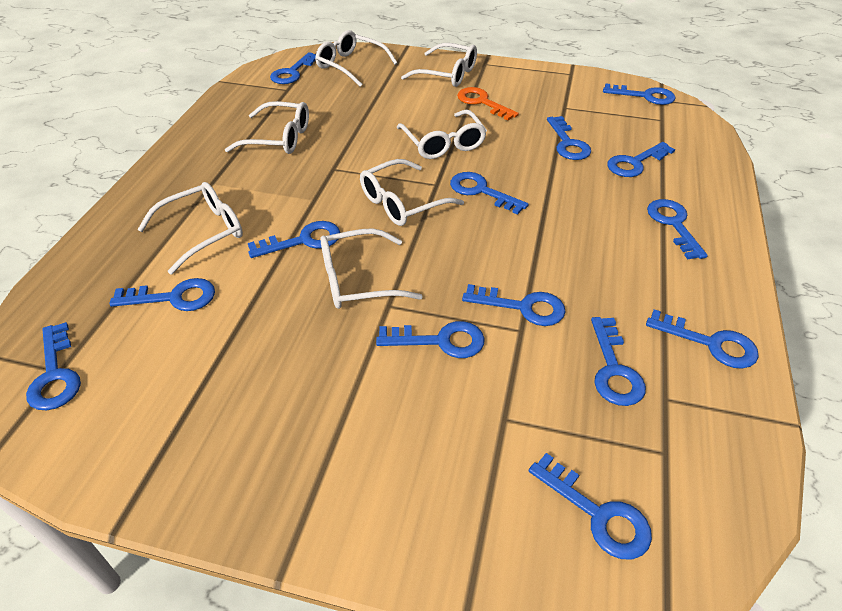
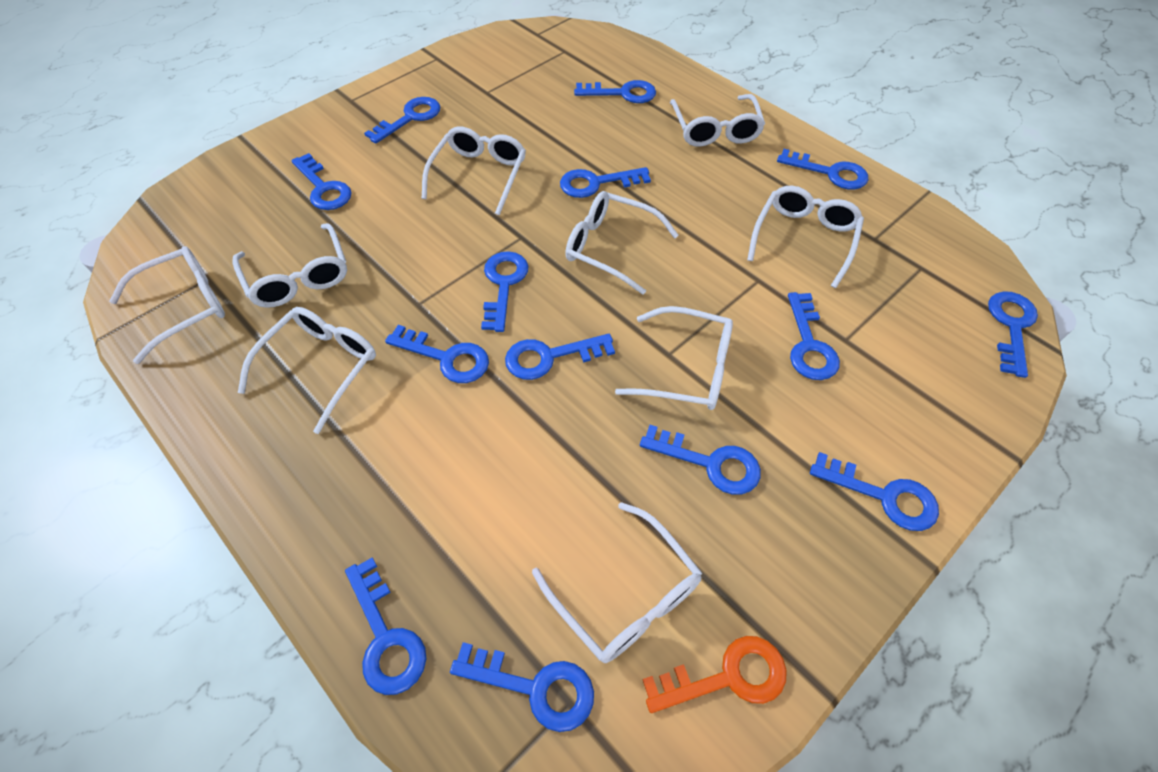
white glasses: 7 -> 9

